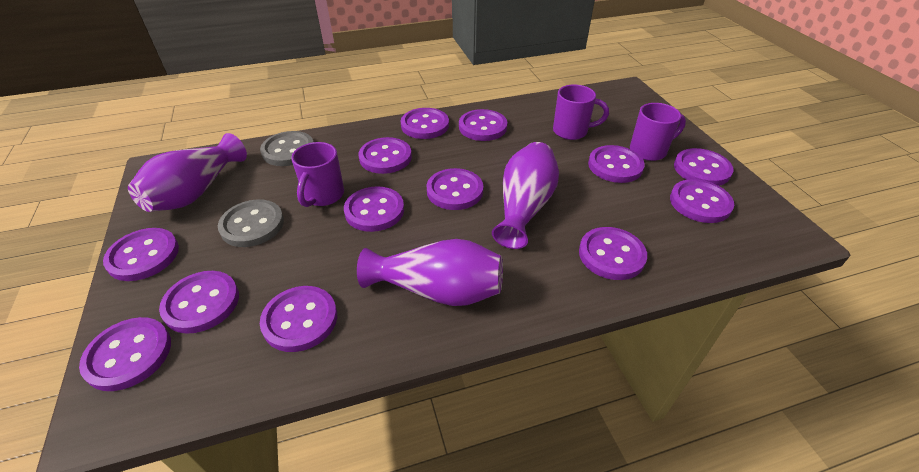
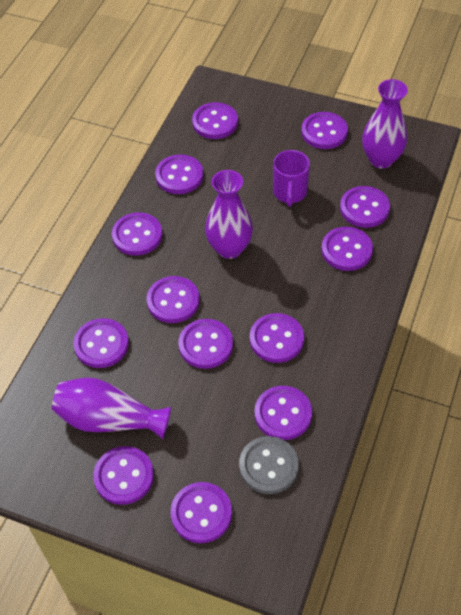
grey button: 2 -> 1
purple mug: 3 -> 1

